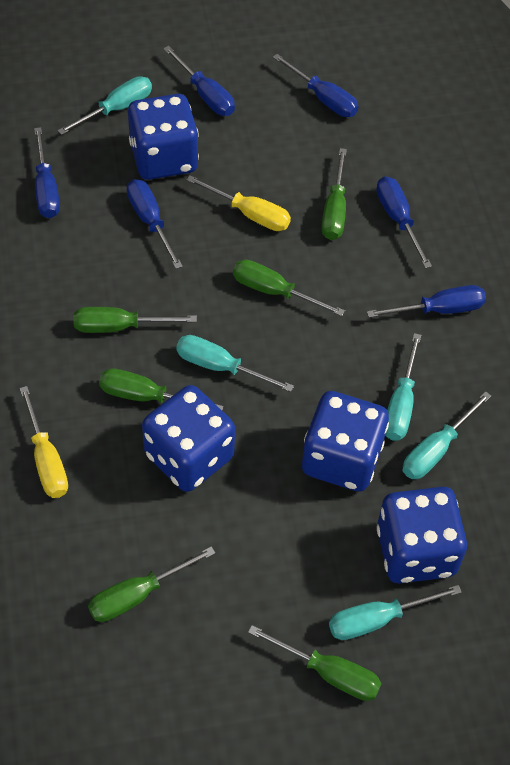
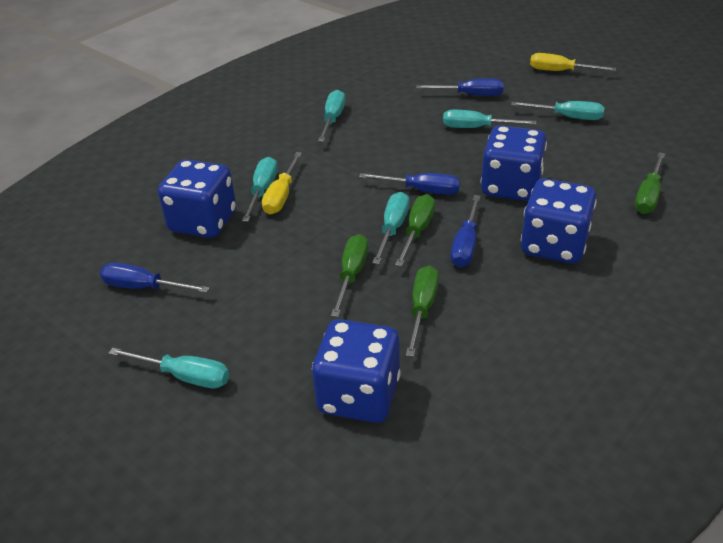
blue screwdriver: 6 -> 4
green screwdriver: 6 -> 4
turquoise screwdriver: 5 -> 6

